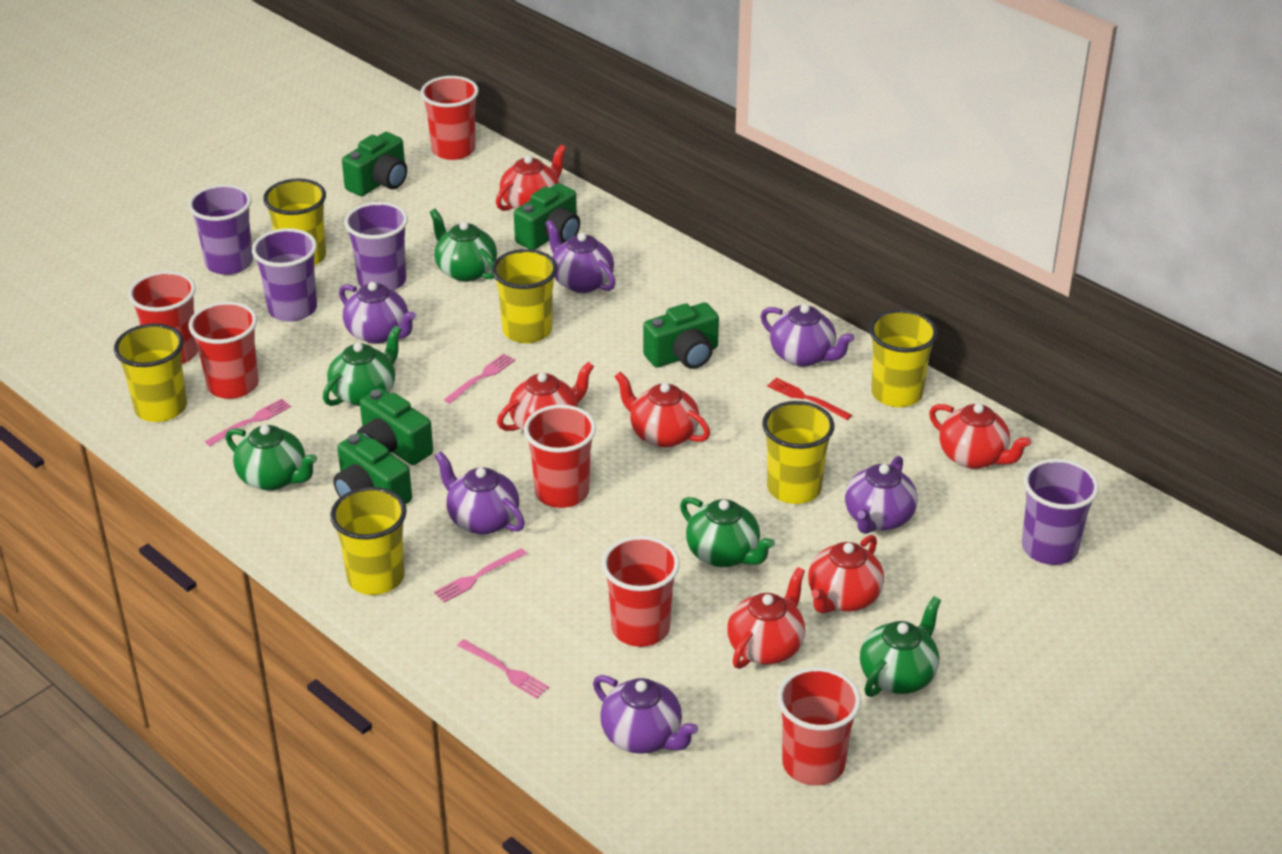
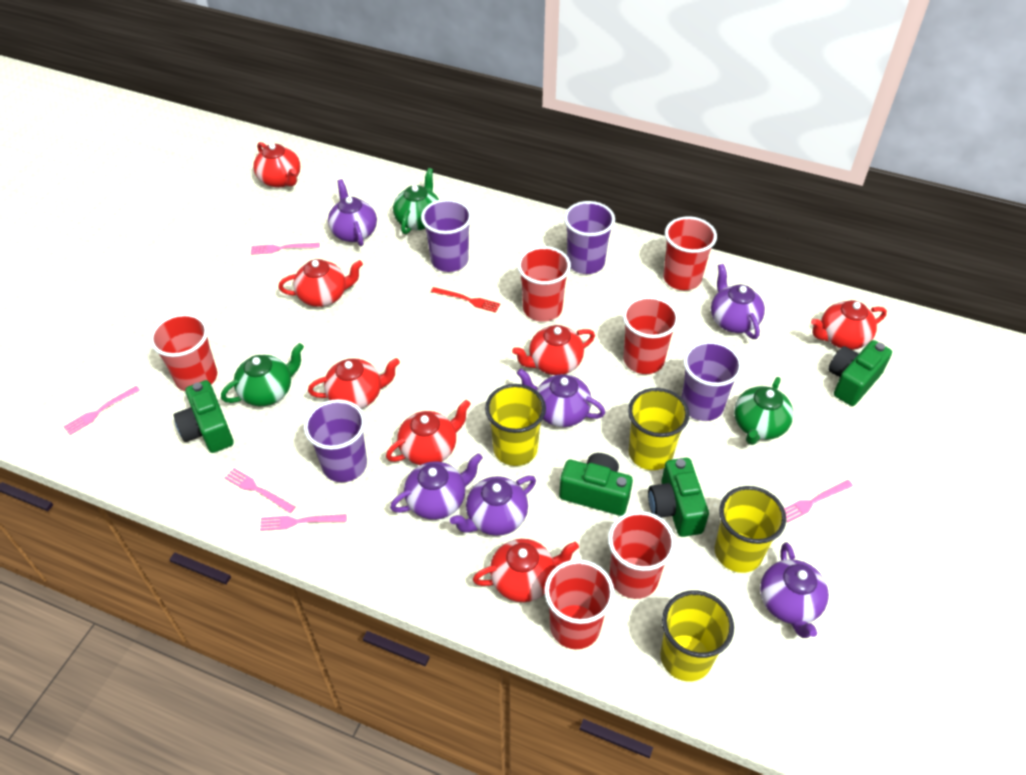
green camera: 5 -> 4
green teapot: 5 -> 3
pink fork: 4 -> 5
red teapot: 6 -> 7
yellow cup: 6 -> 4

